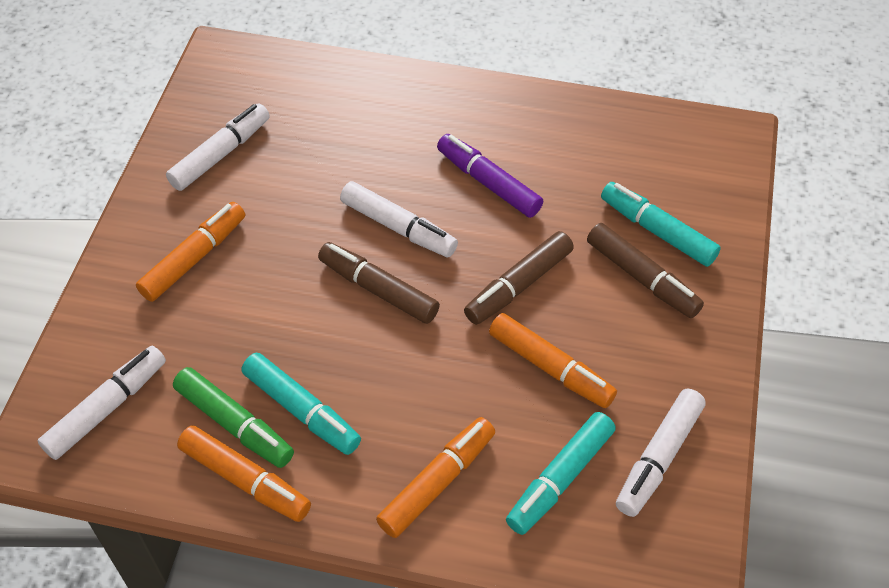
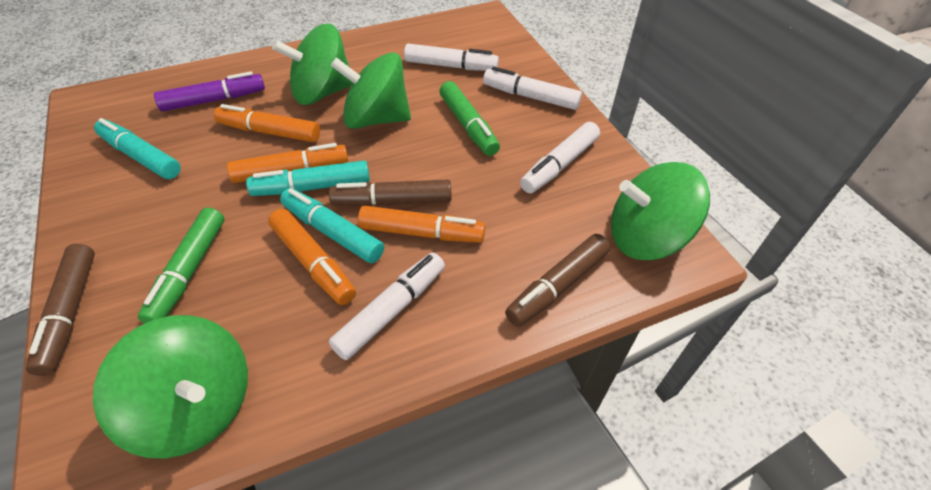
green marker: 1 -> 2
green spinning top: 0 -> 4

